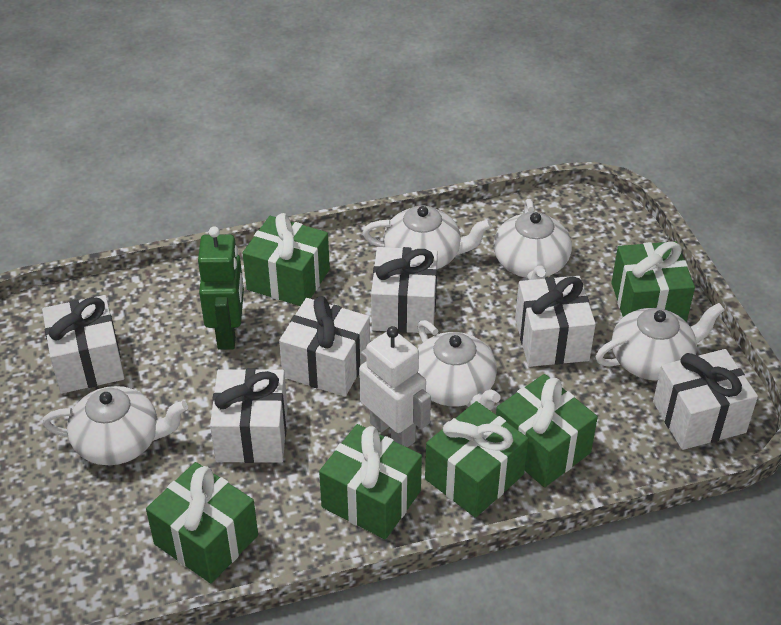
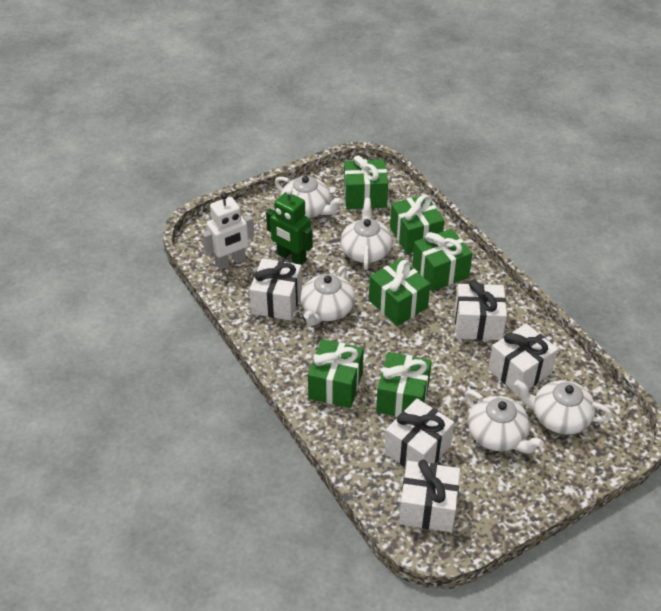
white gift: 6 -> 5

